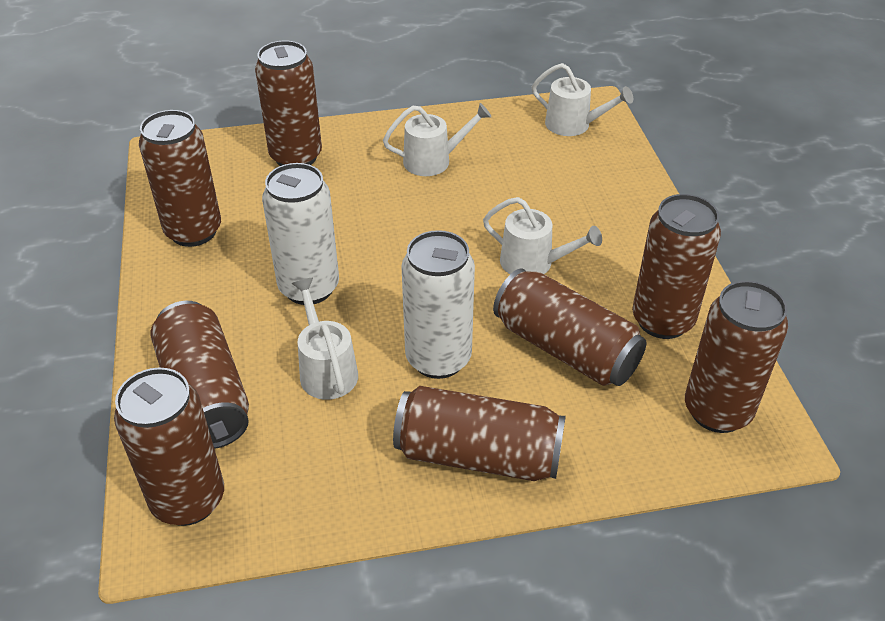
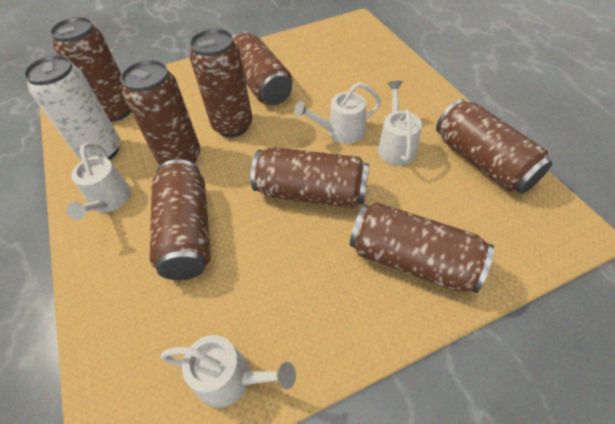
white can: 2 -> 1

